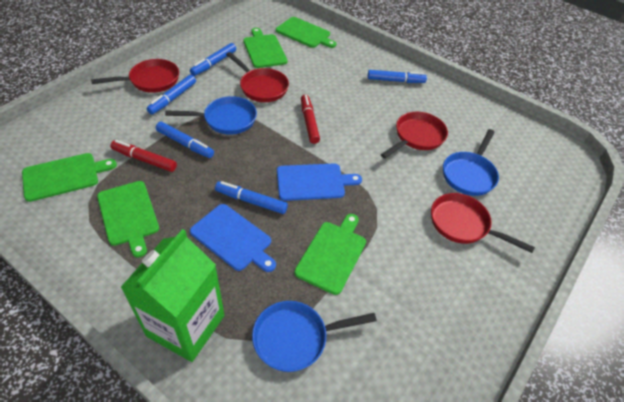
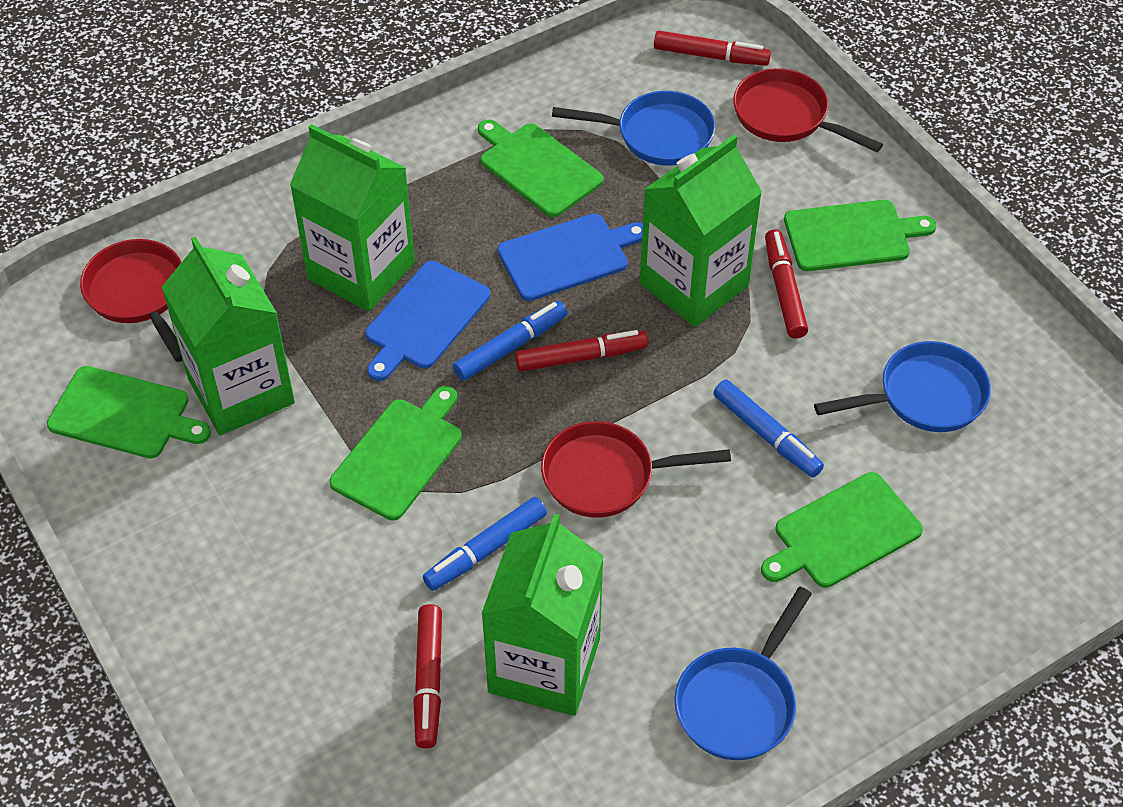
blue marker: 5 -> 3
green carton: 1 -> 4
red marker: 2 -> 4
red pan: 4 -> 3

